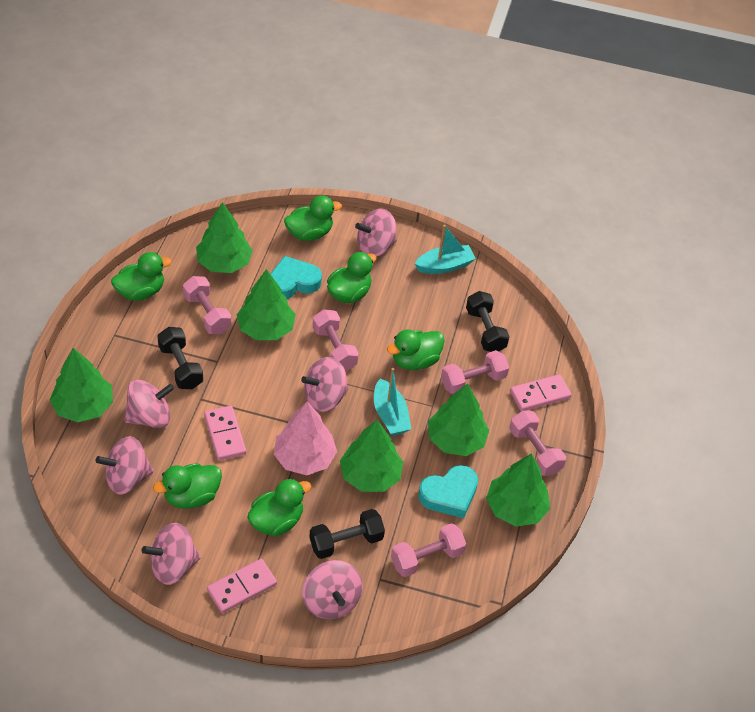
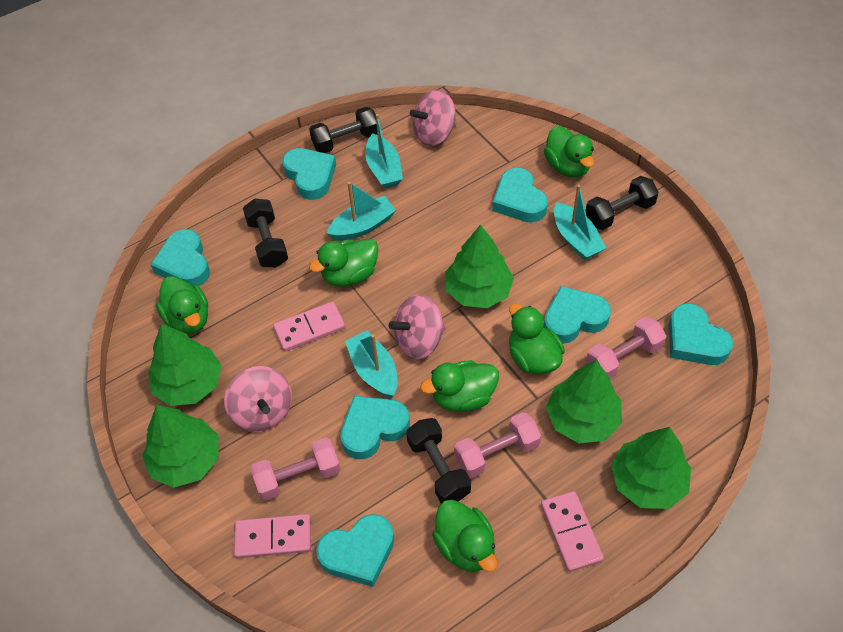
black dumbbell: 3 -> 4
green tree: 6 -> 5
pink dumbbell: 5 -> 3
pink spinning top: 6 -> 3
pink tree: 1 -> 0
turquoise boat: 2 -> 4
turquoise heart: 2 -> 7

